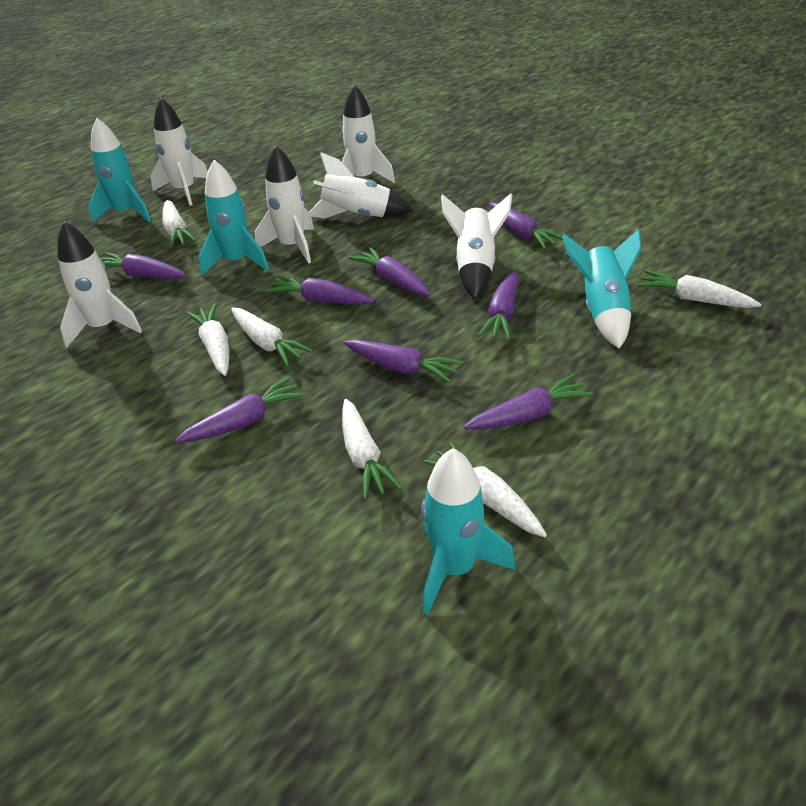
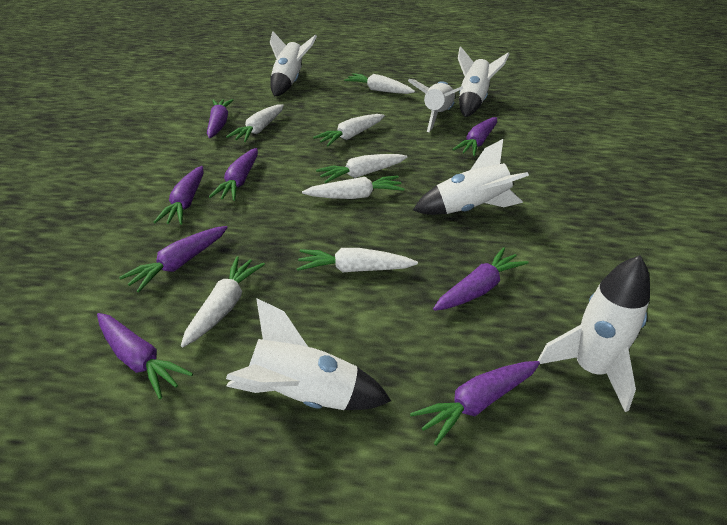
turquoise rocket: 4 -> 0
white carrot: 6 -> 7

